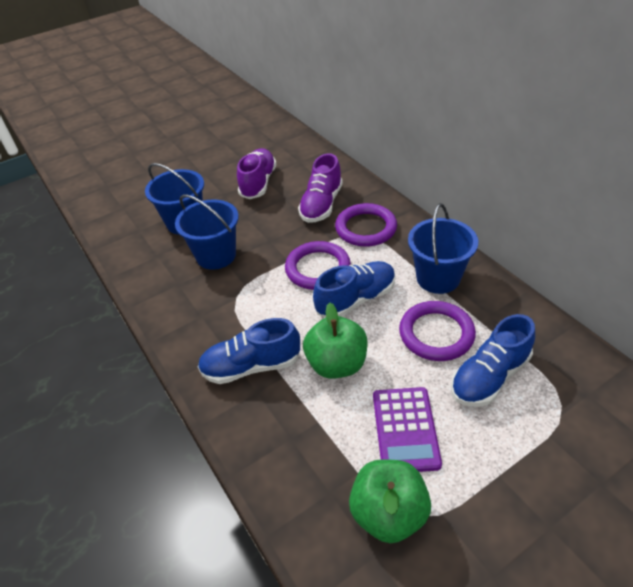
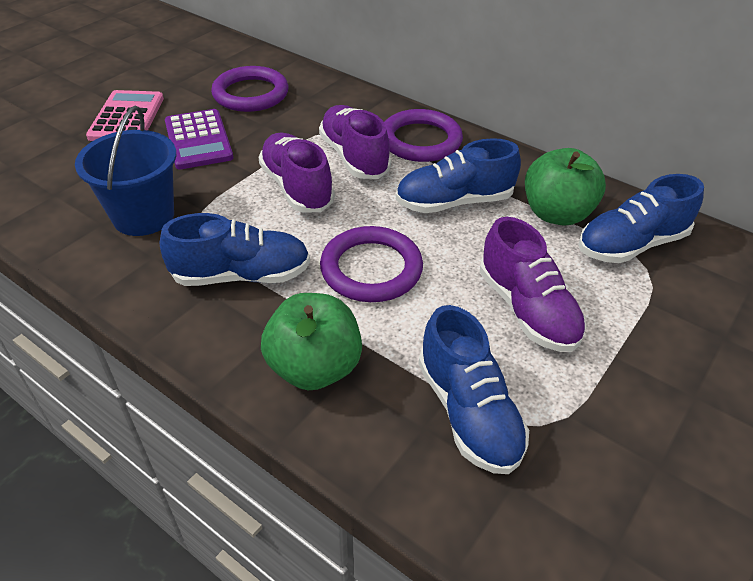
blue bucket: 3 -> 1
blue shoe: 3 -> 4
pink calculator: 0 -> 1
purple shoe: 2 -> 3

